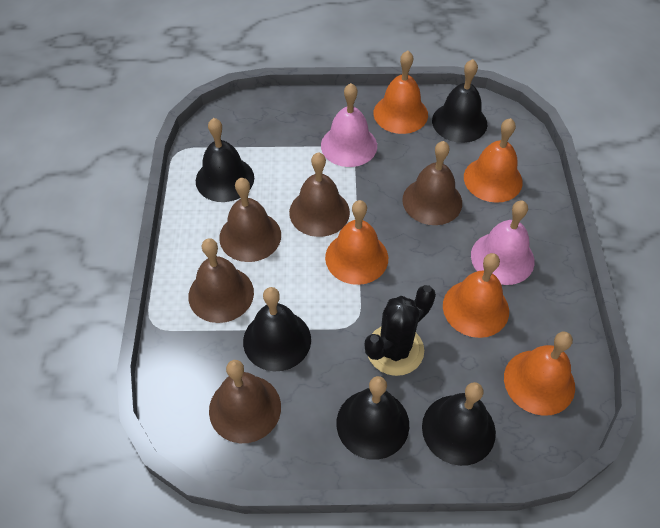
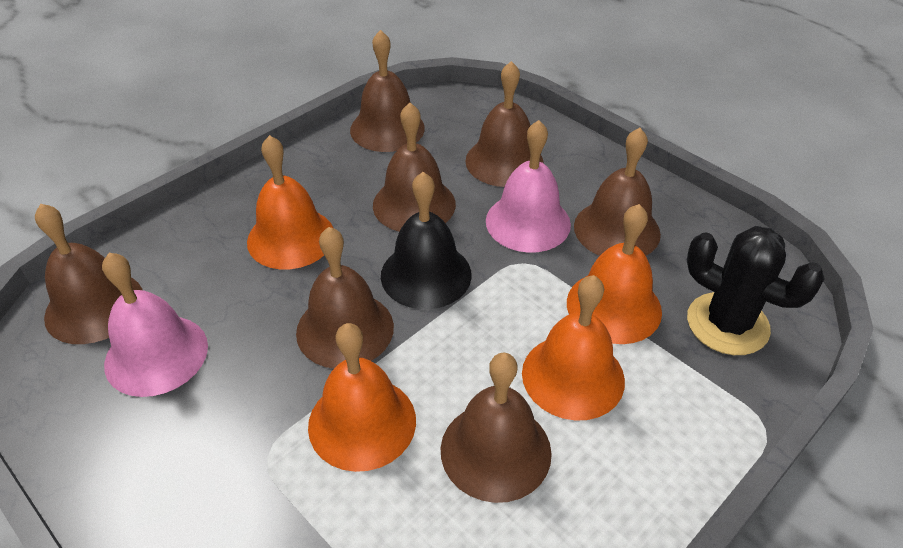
black bell: 5 -> 1
brown bell: 5 -> 7
orange bell: 5 -> 4

